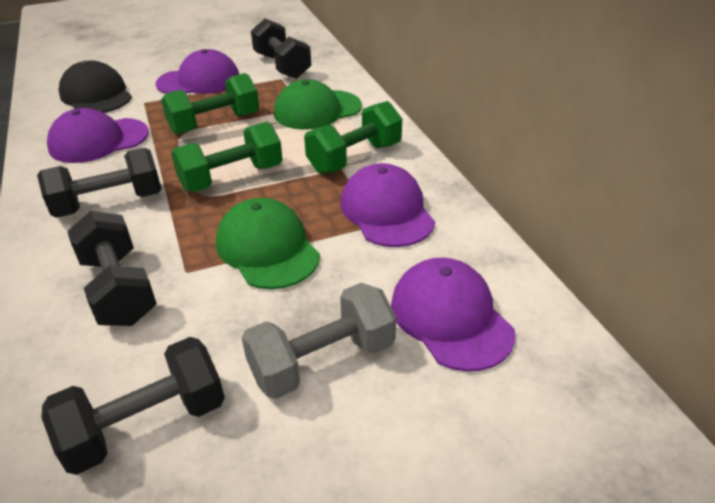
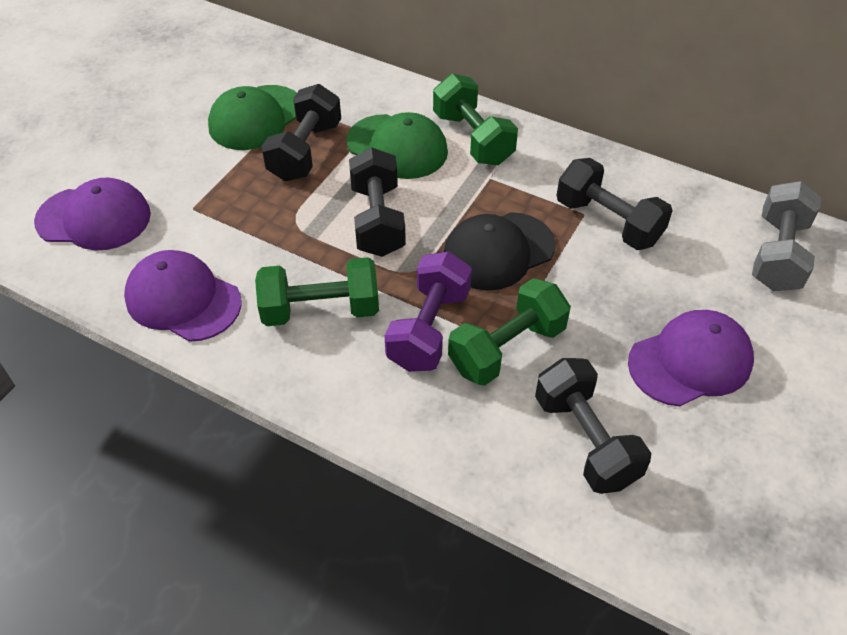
purple cap: 4 -> 3
purple dumbbell: 0 -> 1

